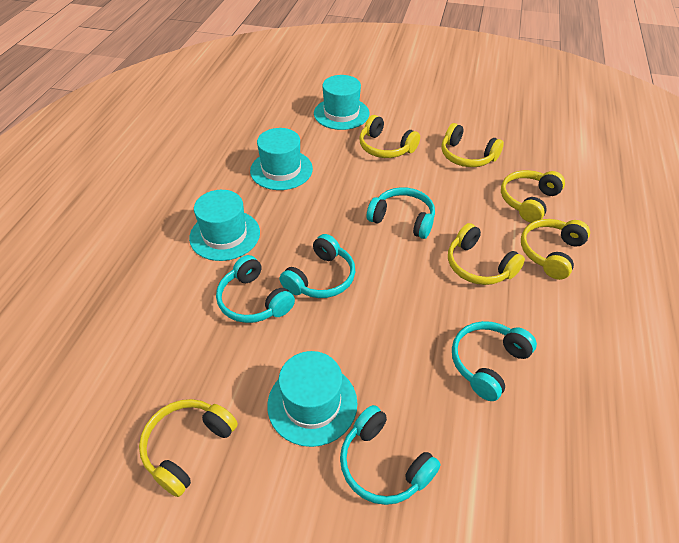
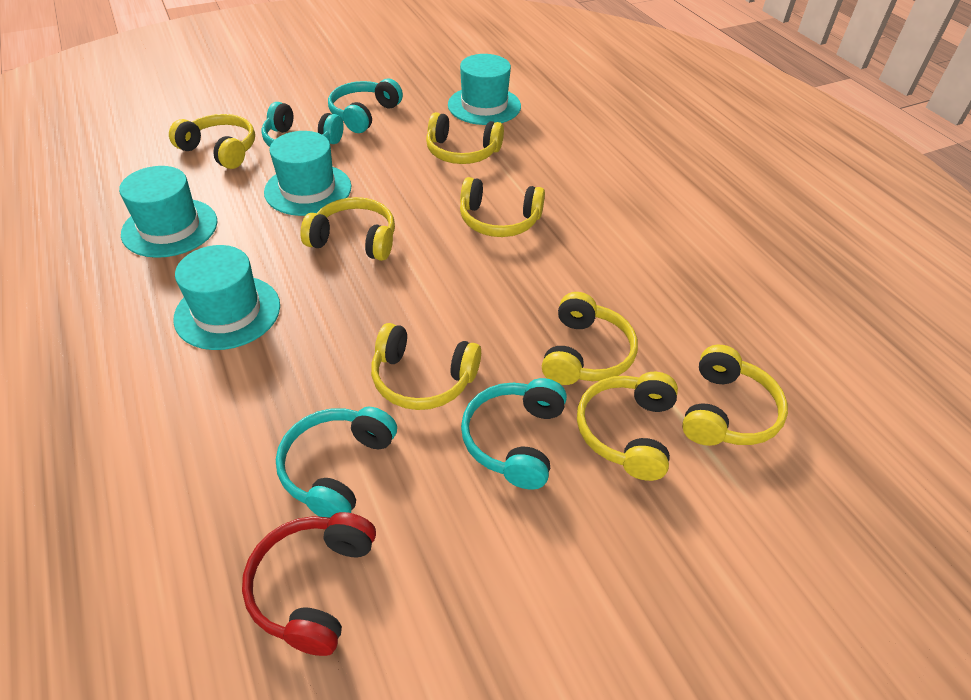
red headphones: 0 -> 1
turquoise headphones: 5 -> 4
yellow headphones: 6 -> 8

